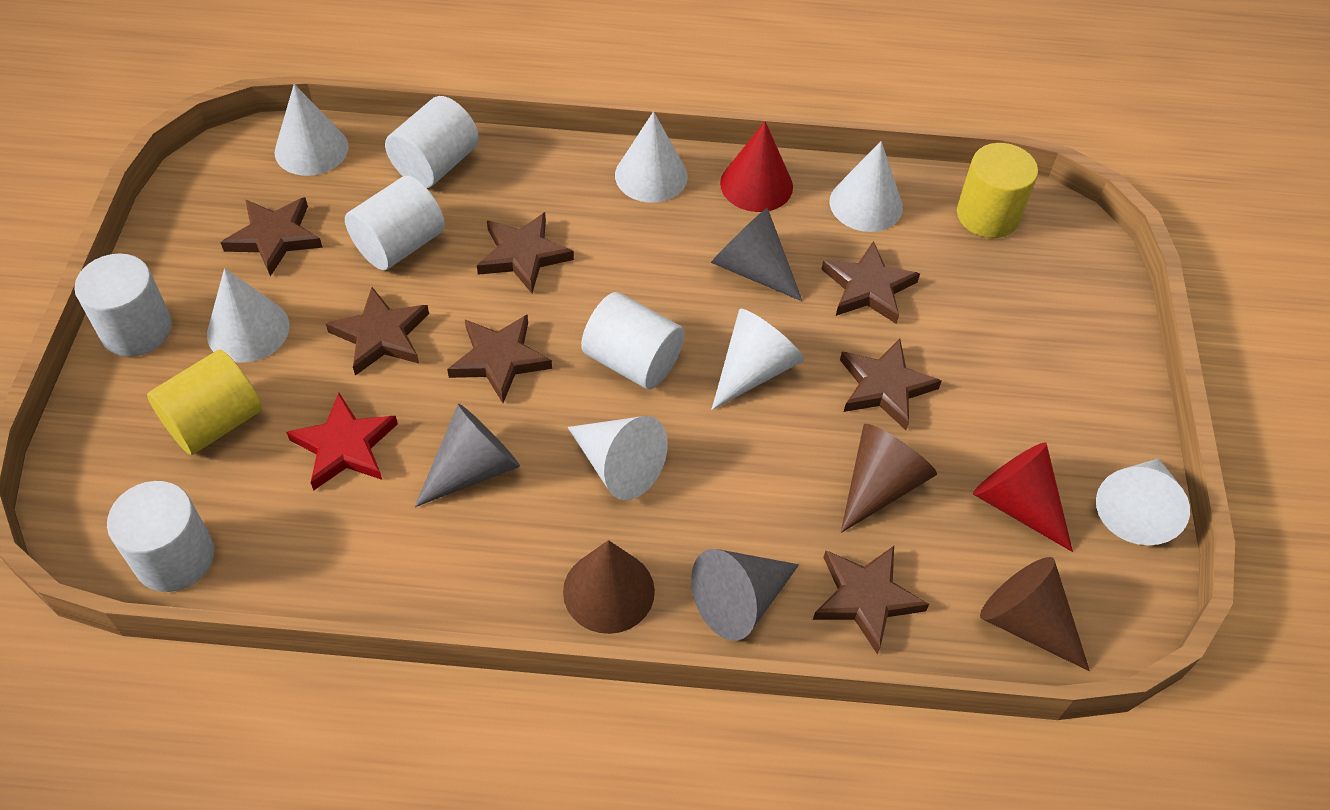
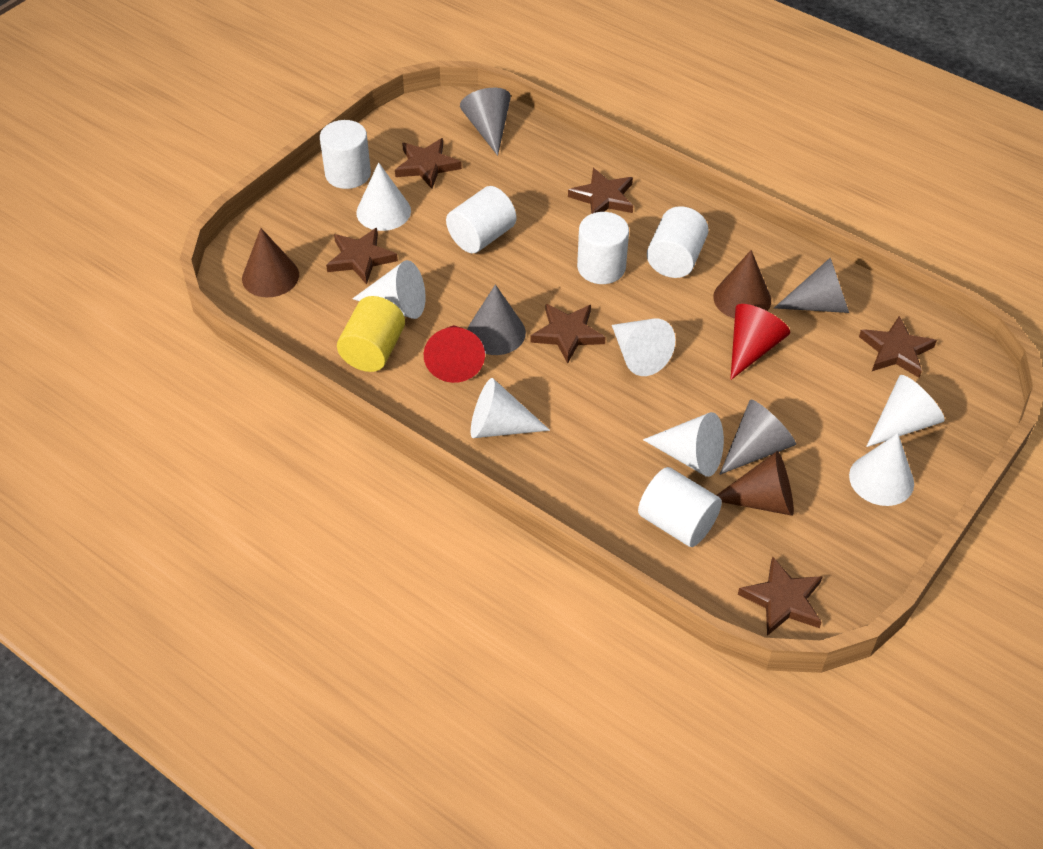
brown star: 7 -> 6
grey cone: 3 -> 4
red star: 1 -> 0
yellow cylinder: 2 -> 1

